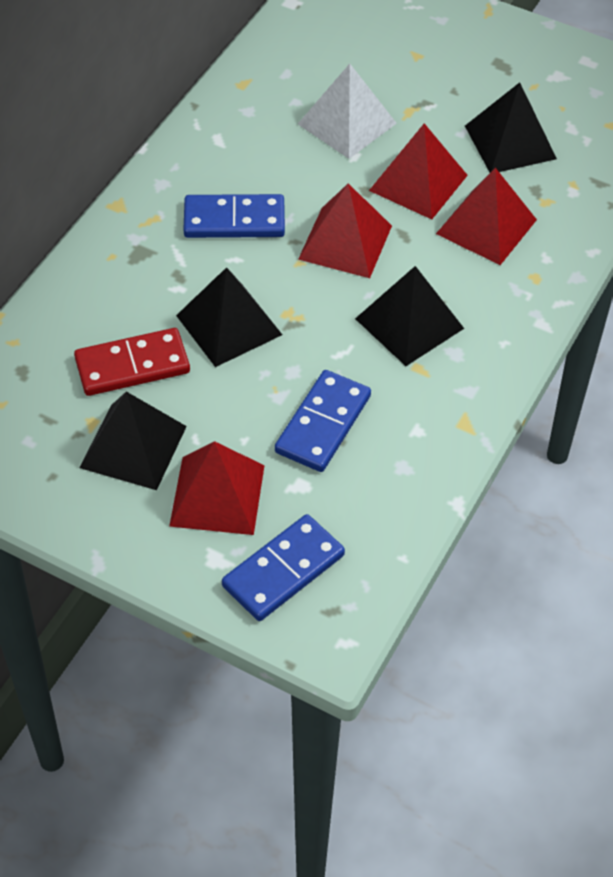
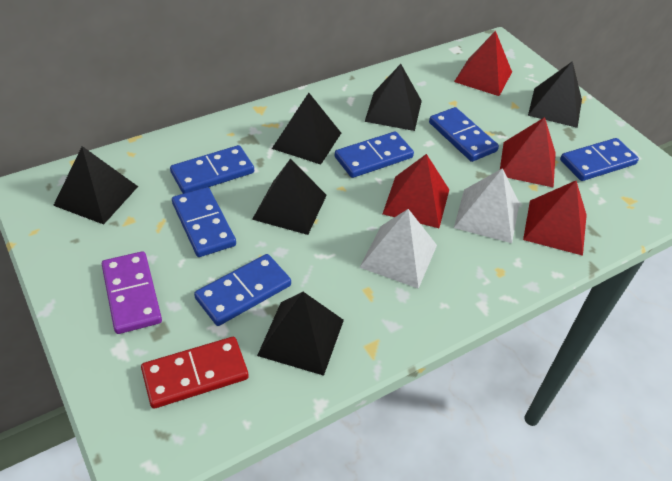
black pyramid: 4 -> 6
blue domino: 3 -> 6
purple domino: 0 -> 1
white pyramid: 1 -> 2

